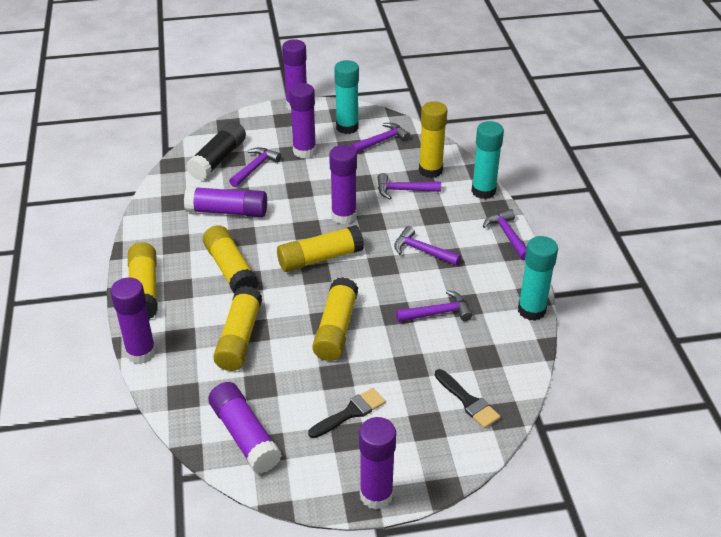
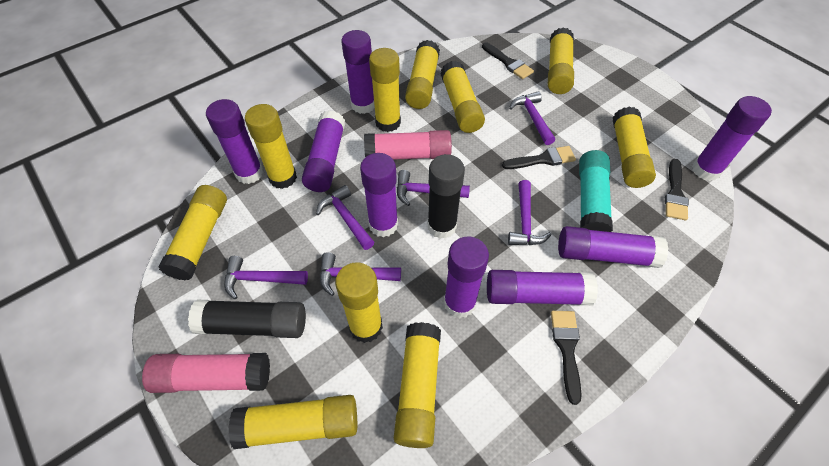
black brush: 2 -> 4
black glue stick: 1 -> 2
pink glue stick: 0 -> 2
purple glue stick: 7 -> 8
turquoise glue stick: 3 -> 1
yellow glue stick: 6 -> 10

